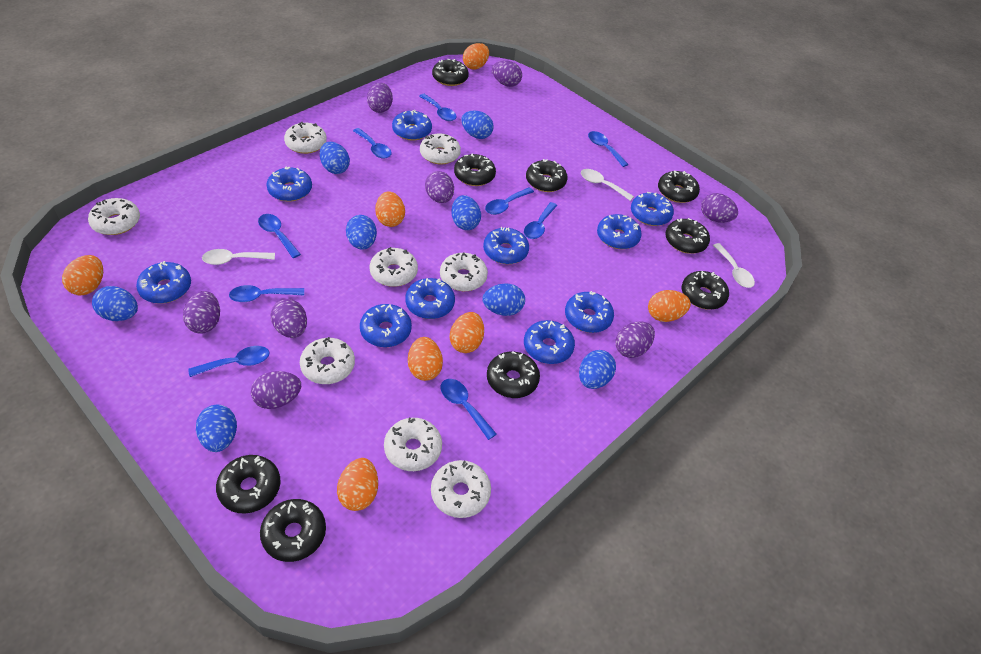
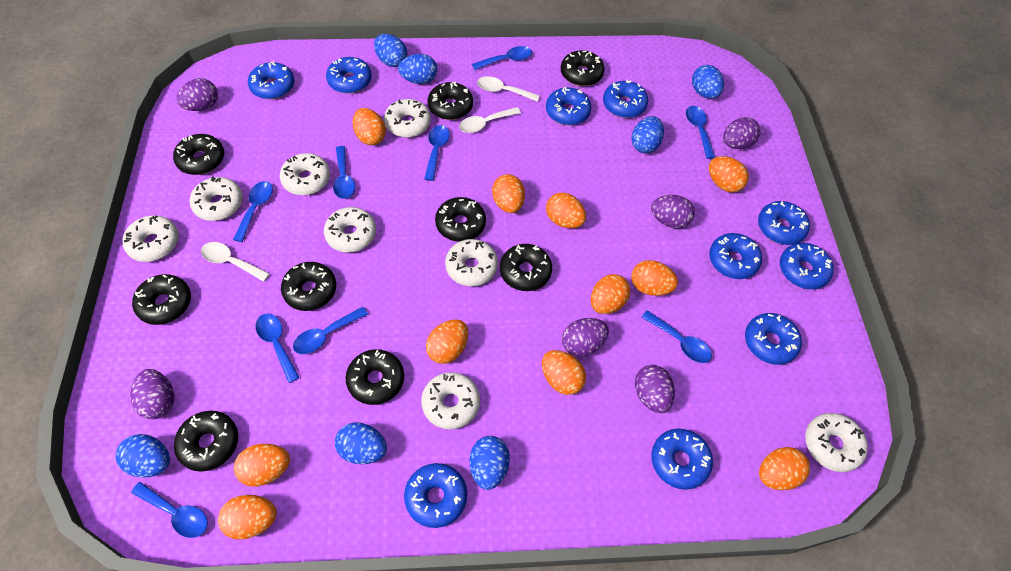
blue egg: 8 -> 7
orange egg: 7 -> 11
purple egg: 8 -> 6

